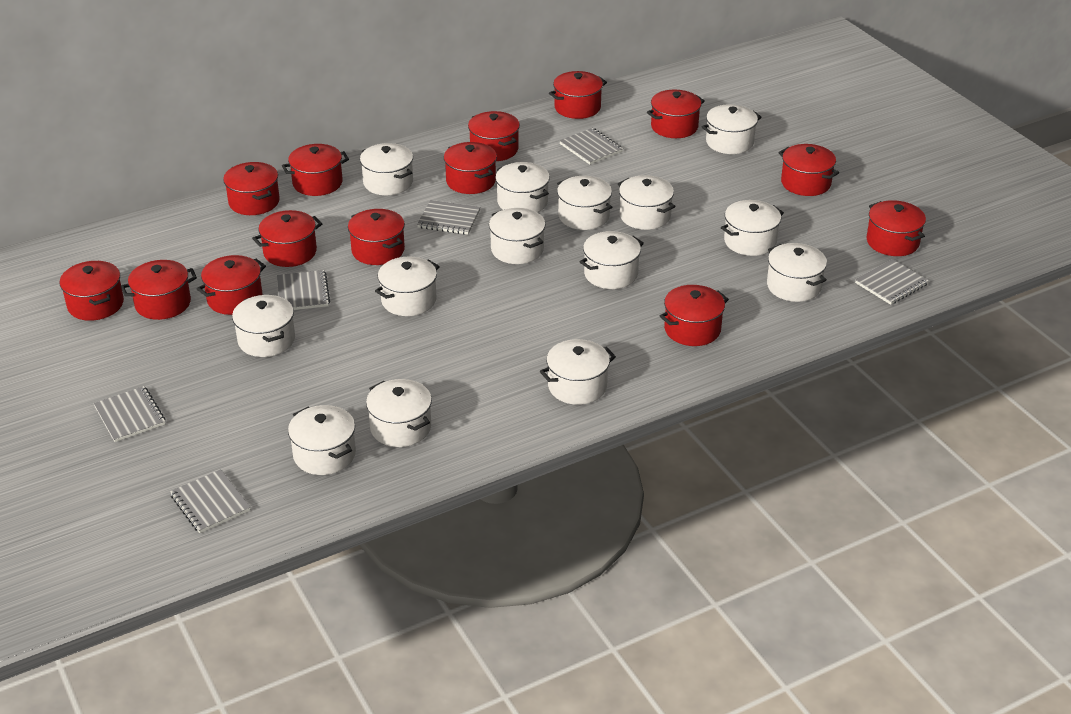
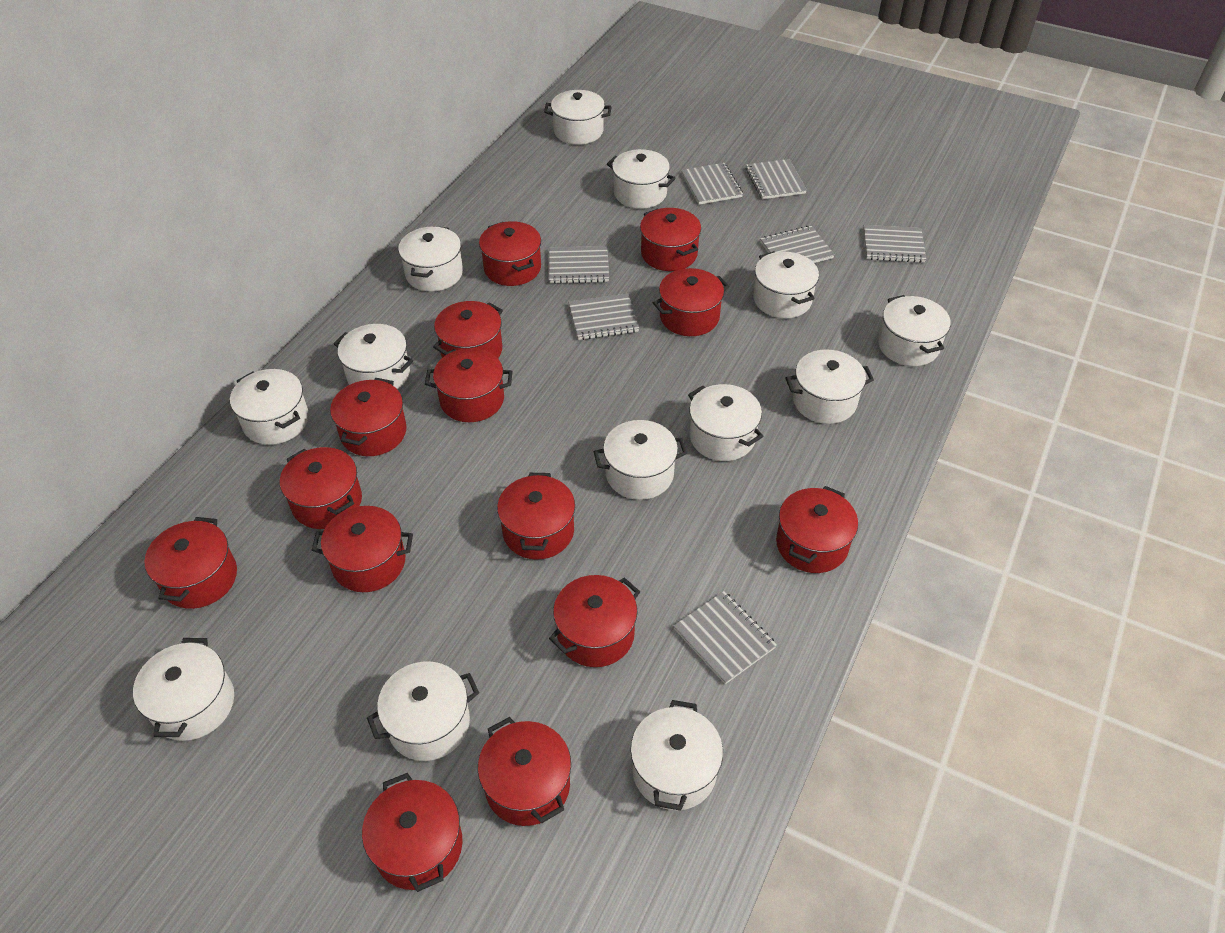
grey notebook: 6 -> 7
white pot: 14 -> 13

